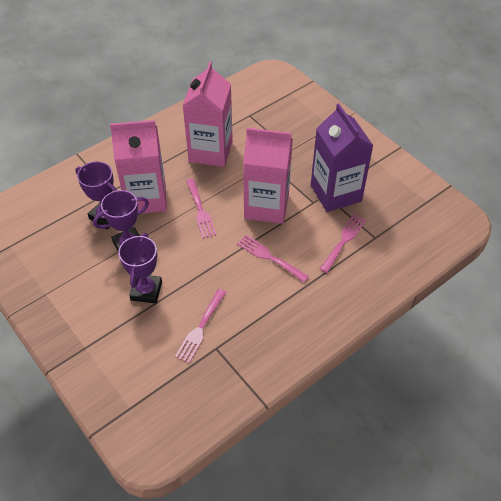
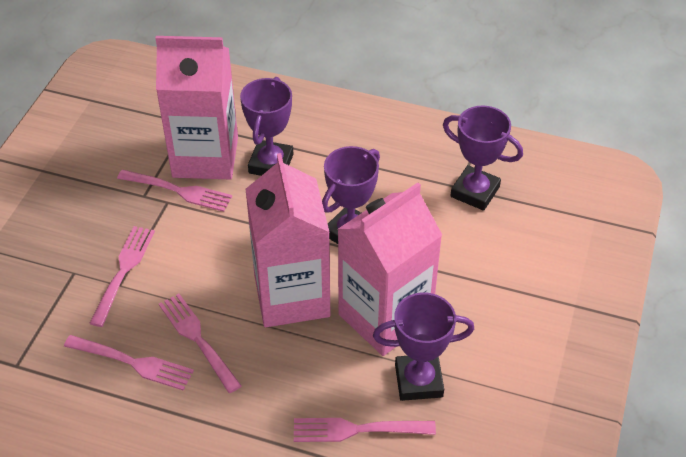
pink fork: 4 -> 5
purple carton: 1 -> 0
purple trophy: 3 -> 4

